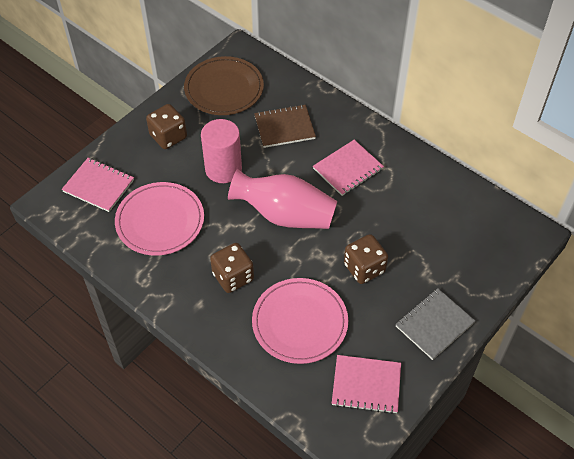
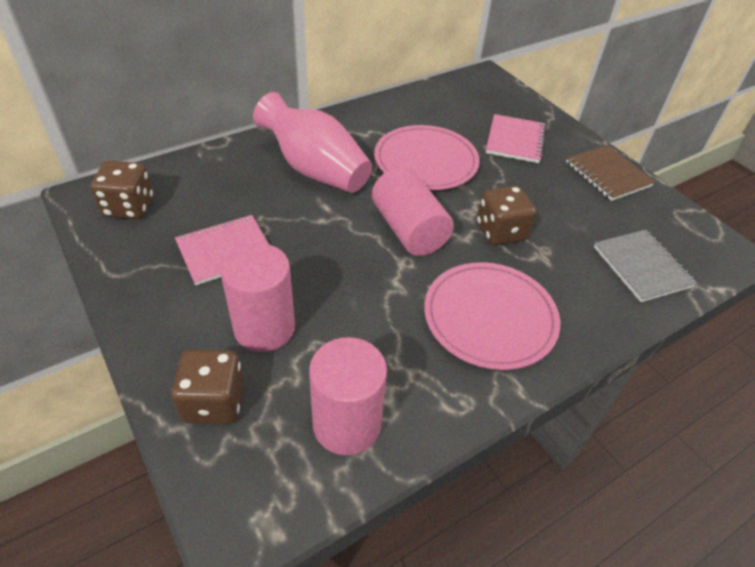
brown plate: 1 -> 0
pink cylinder: 1 -> 3
pink notebook: 3 -> 2

